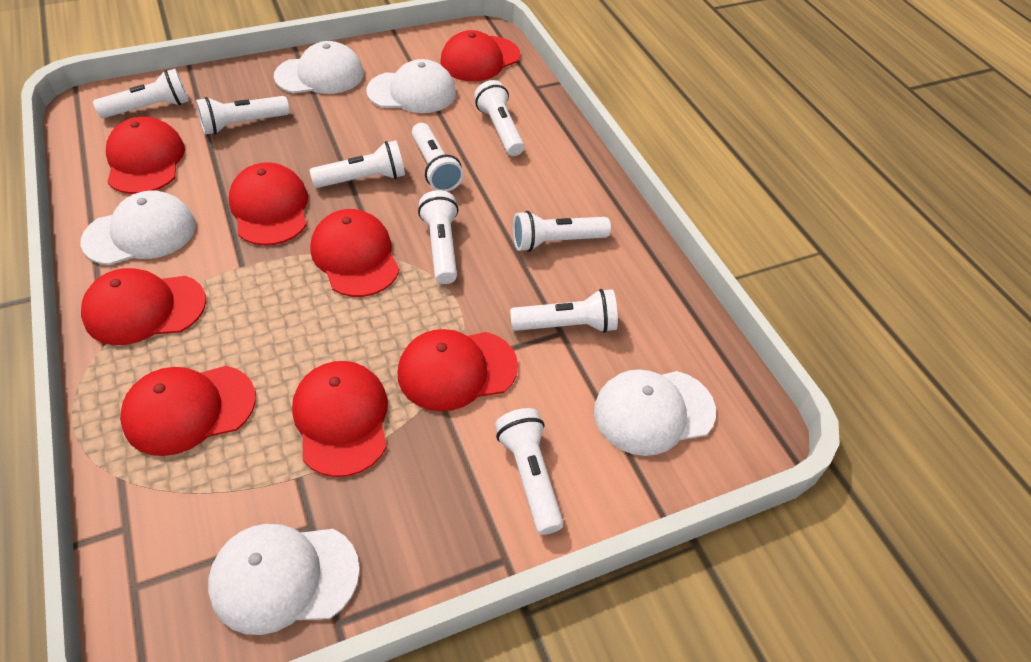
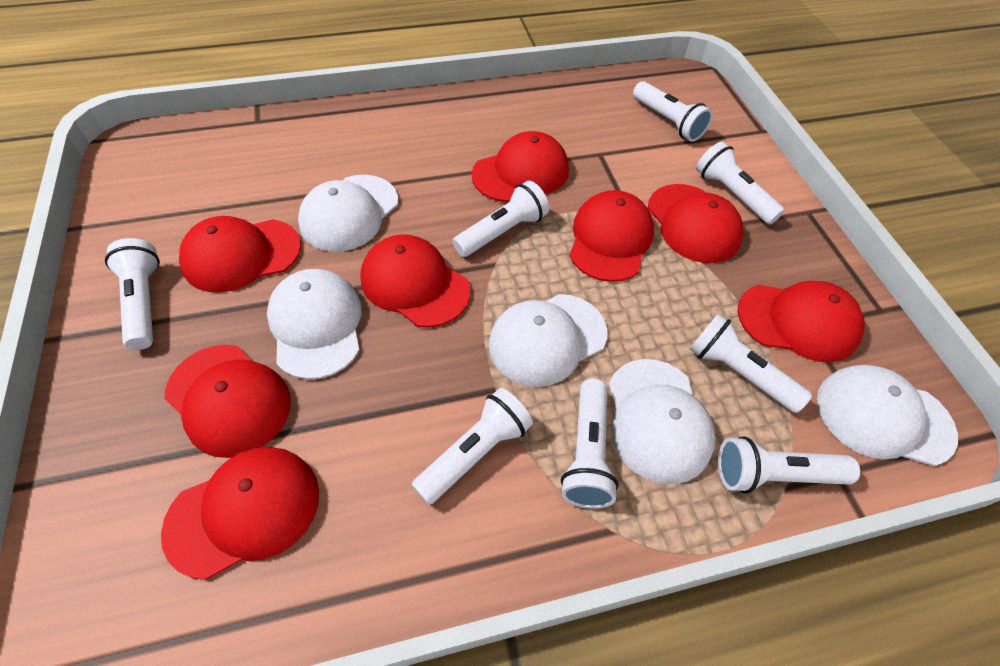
white flashlight: 9 -> 8

